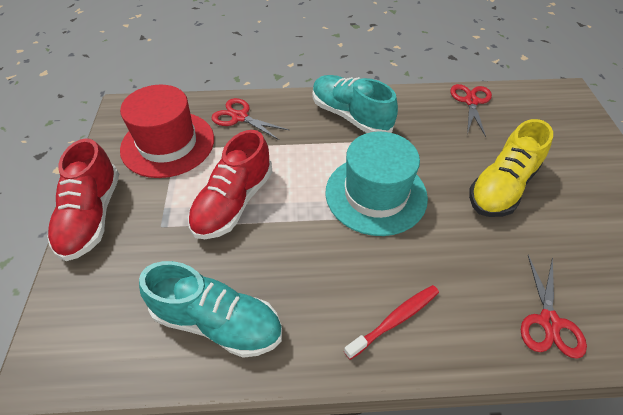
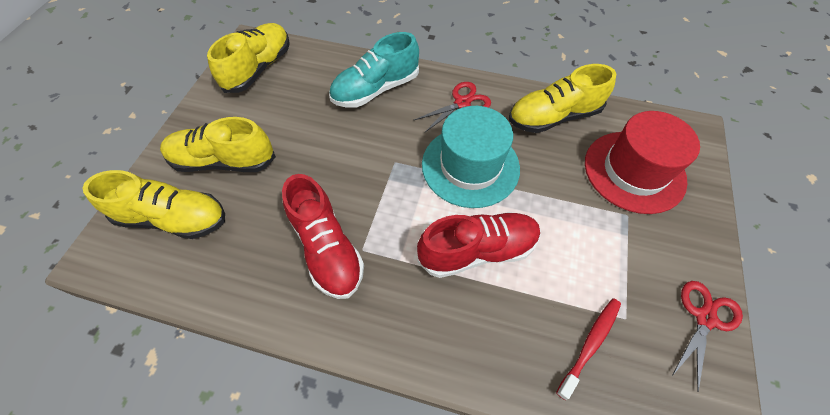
red scissors: 3 -> 2
turquoise shoe: 2 -> 1
yellow shoe: 1 -> 4

